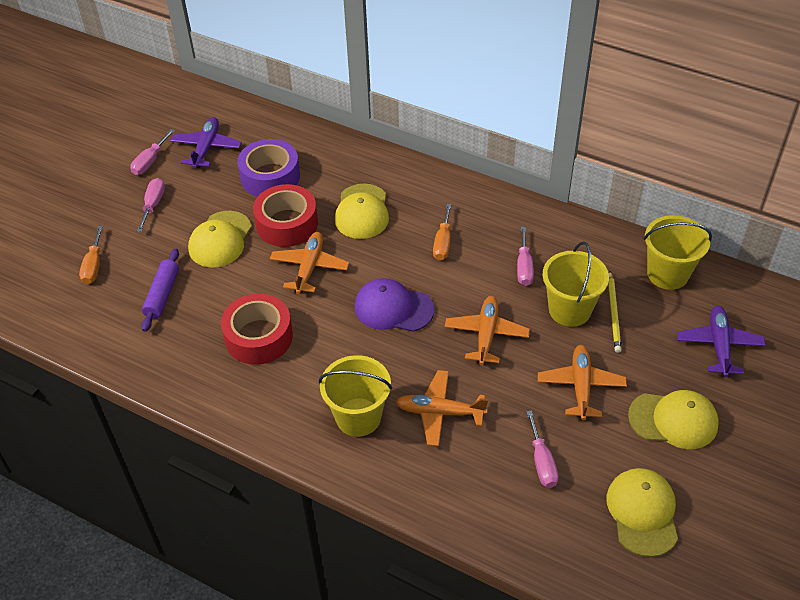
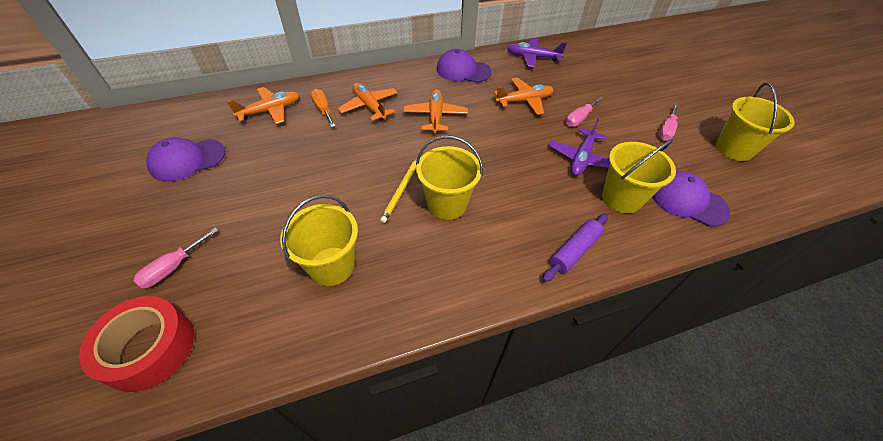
orange screwdriver: 2 -> 1
pink screwdriver: 4 -> 3
purple cap: 1 -> 3
purple tape: 1 -> 0
red tape: 2 -> 1
yellow bucket: 3 -> 4
yellow cap: 4 -> 0

